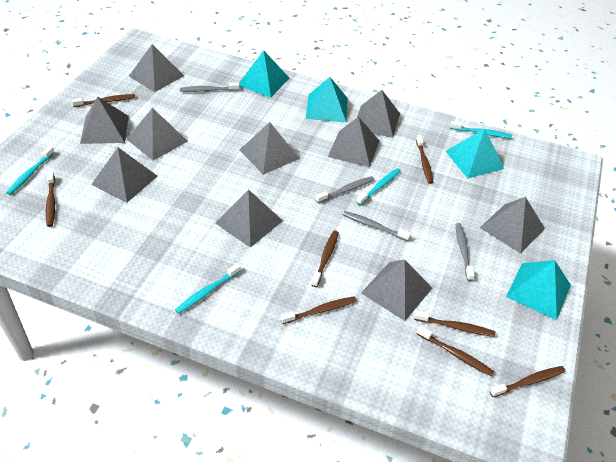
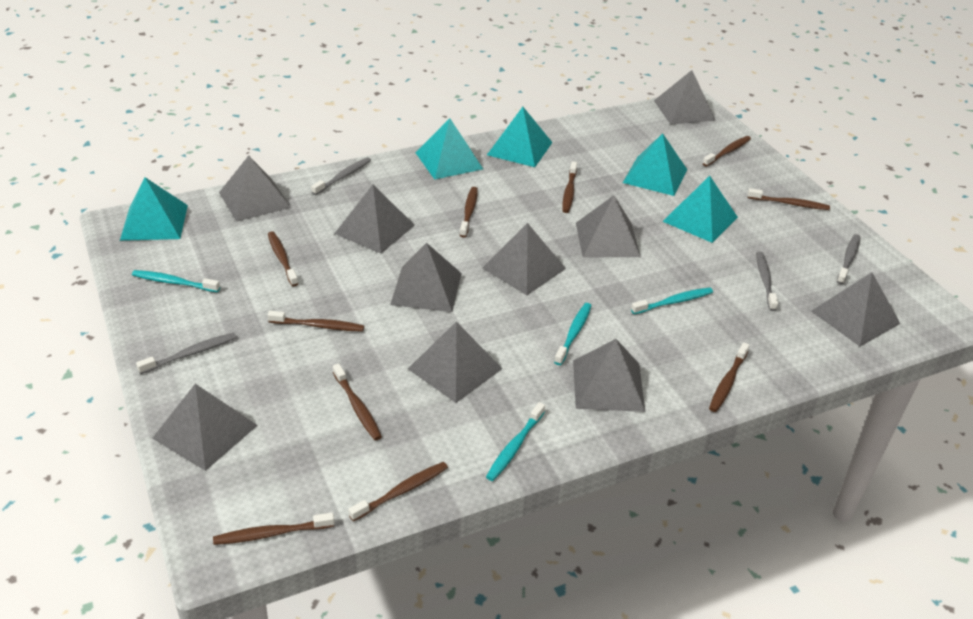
brown toothbrush: 8 -> 10
turquoise pyramid: 4 -> 5

